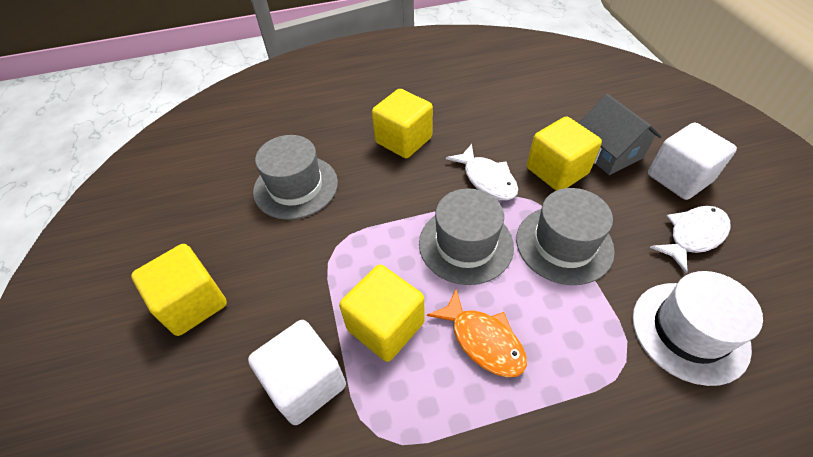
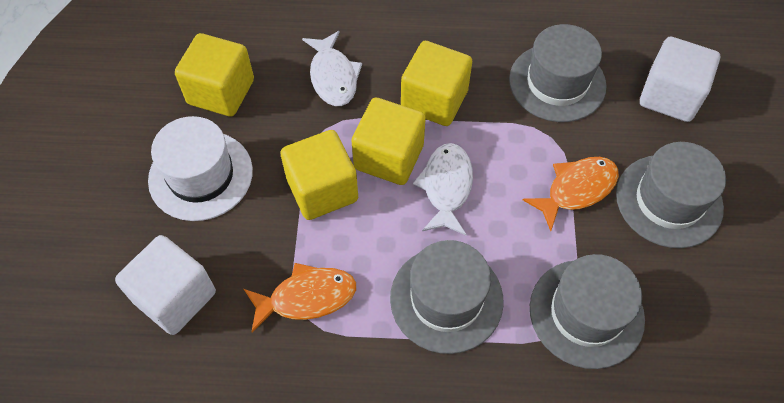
grey hat: 3 -> 4
grey house: 1 -> 0
orange fish: 1 -> 2

